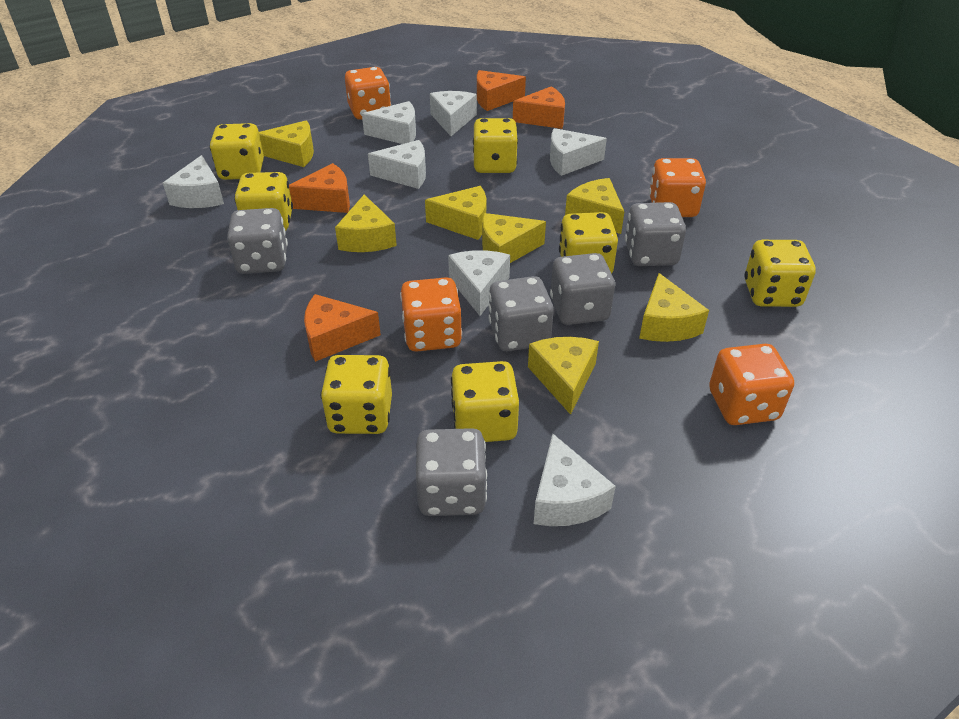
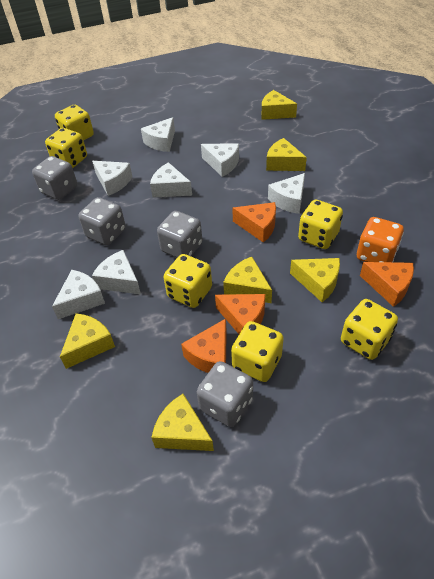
grey dice: 5 -> 4
orange dice: 4 -> 1
yellow cheese: 7 -> 6
yellow dice: 7 -> 6

